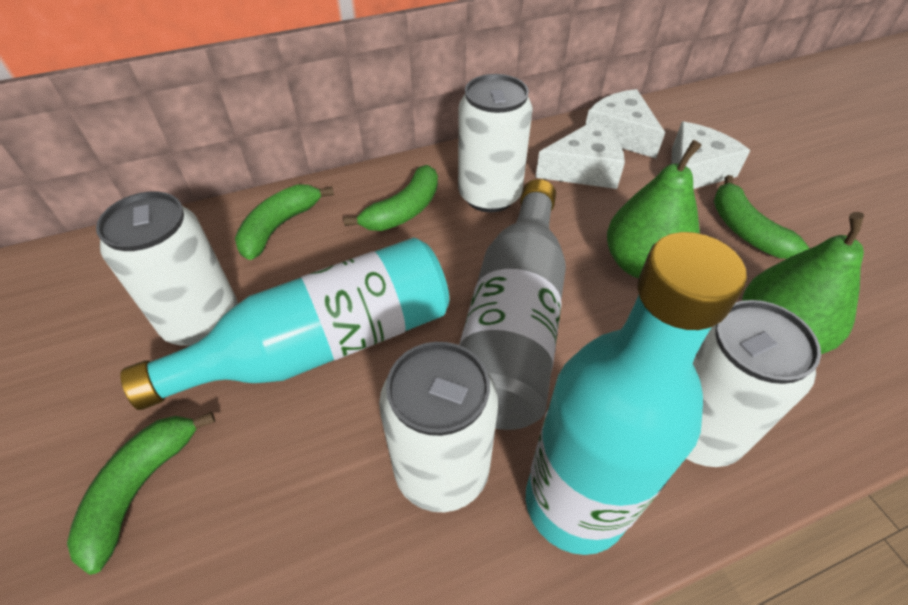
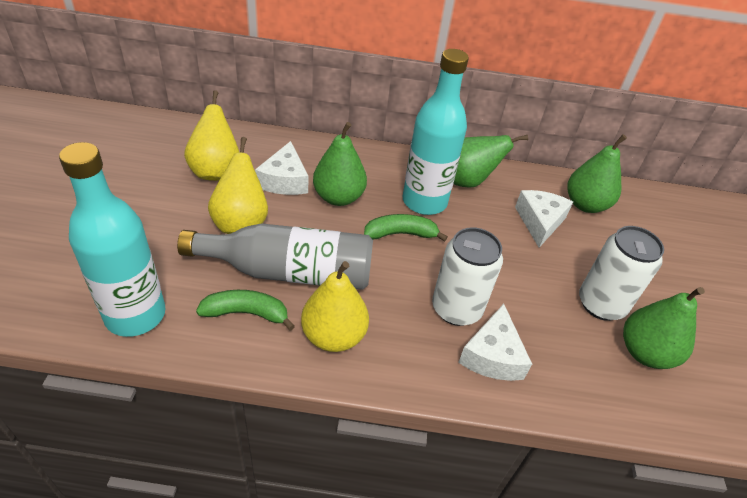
green banana: 4 -> 2
green pear: 2 -> 4
white can: 4 -> 2
yellow pear: 0 -> 3

